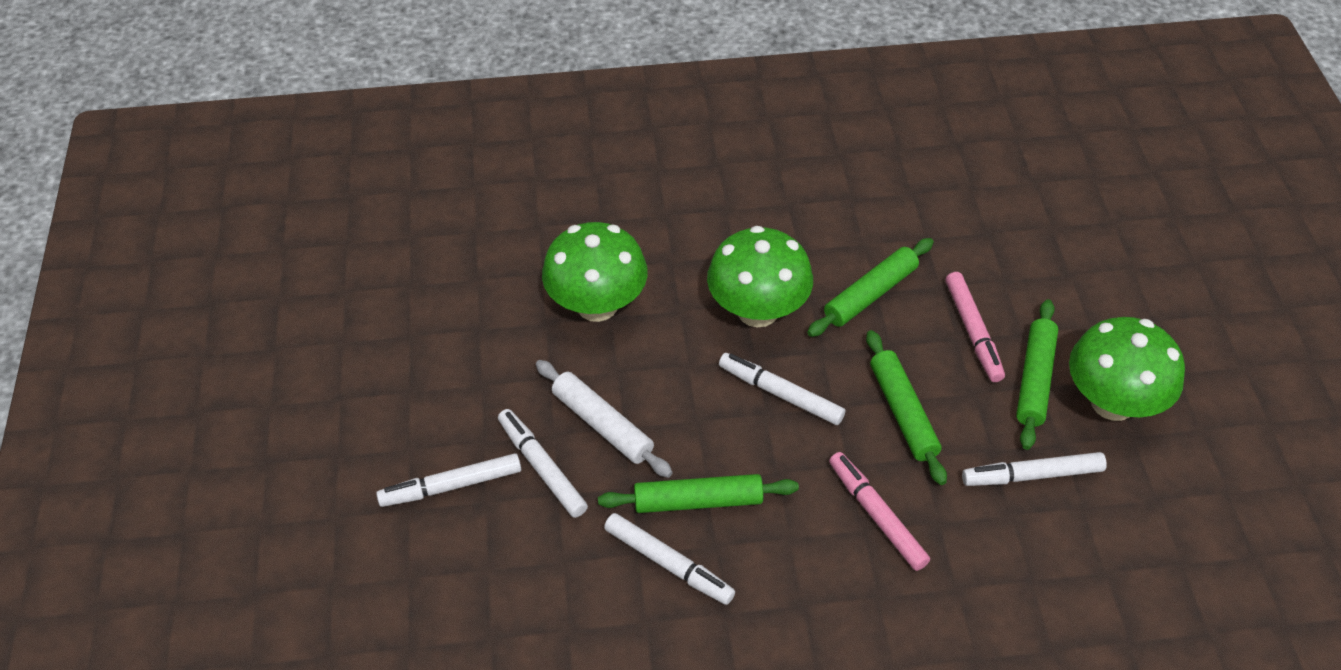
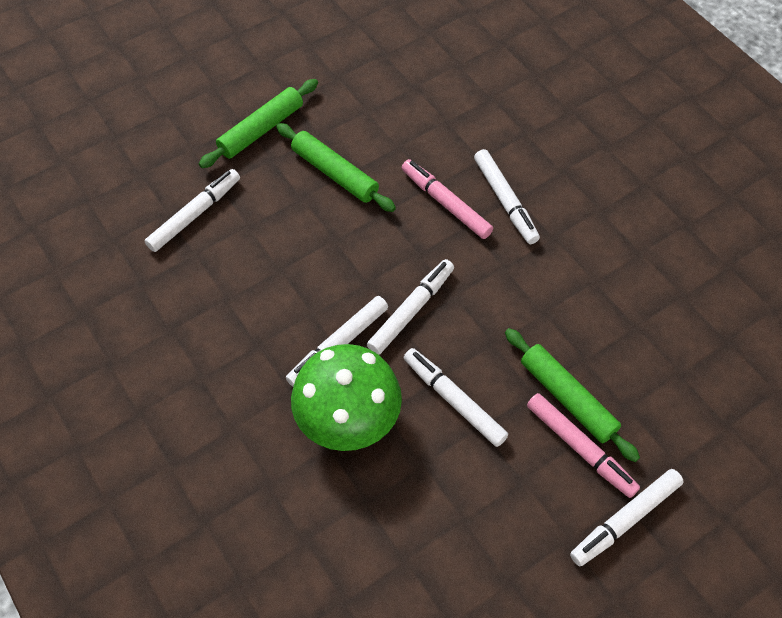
green mushroom: 3 -> 1
green rolling pin: 4 -> 3
white marker: 5 -> 6
white rolling pin: 1 -> 0

